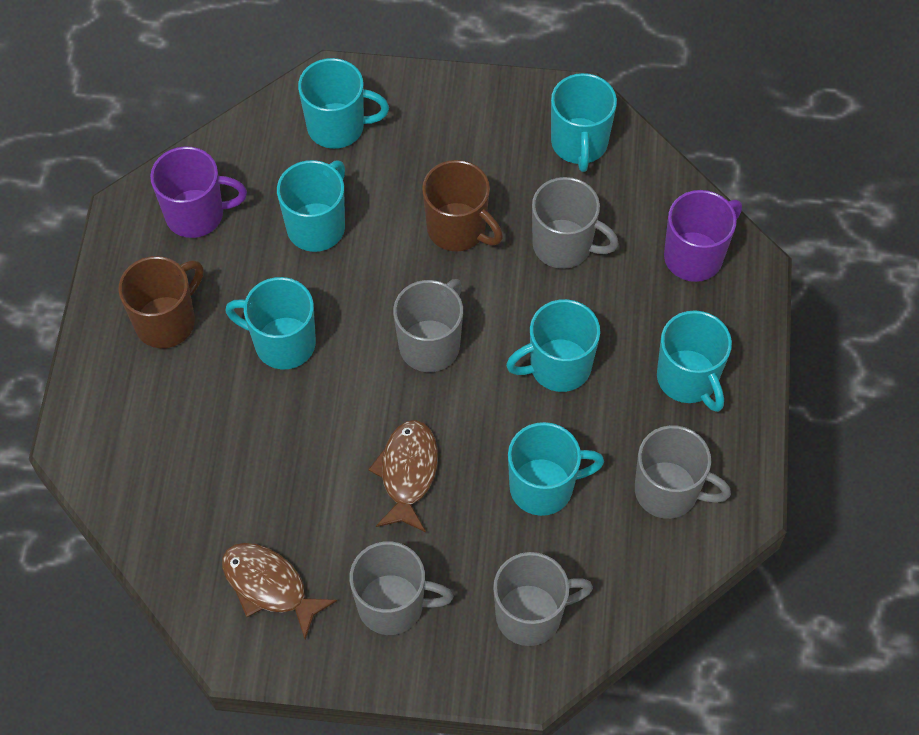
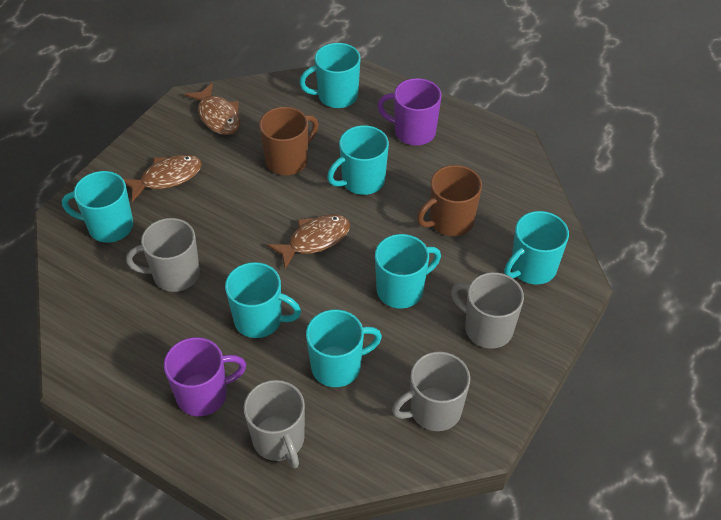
brown fish: 2 -> 3
grey mug: 5 -> 4

